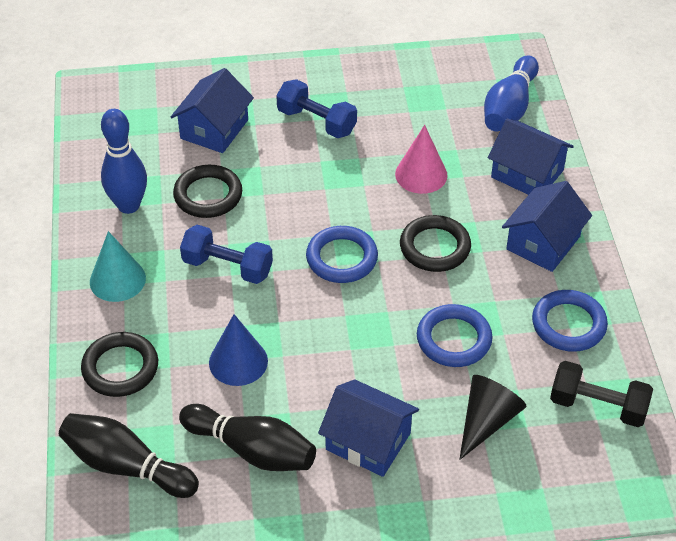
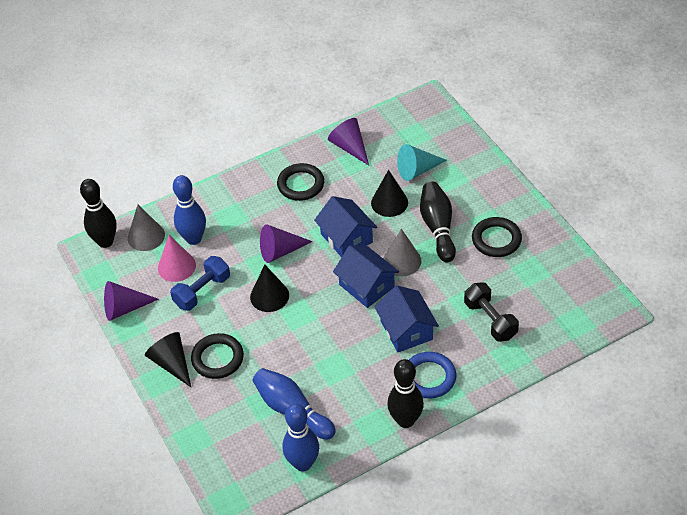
black bowling pin: 2 -> 3
black cone: 1 -> 3
blue bowling pin: 2 -> 3
blue cone: 1 -> 0
blue dumbbell: 2 -> 1
blue house: 4 -> 3
blue ring: 3 -> 1
grey cone: 0 -> 2
purple cone: 0 -> 3

